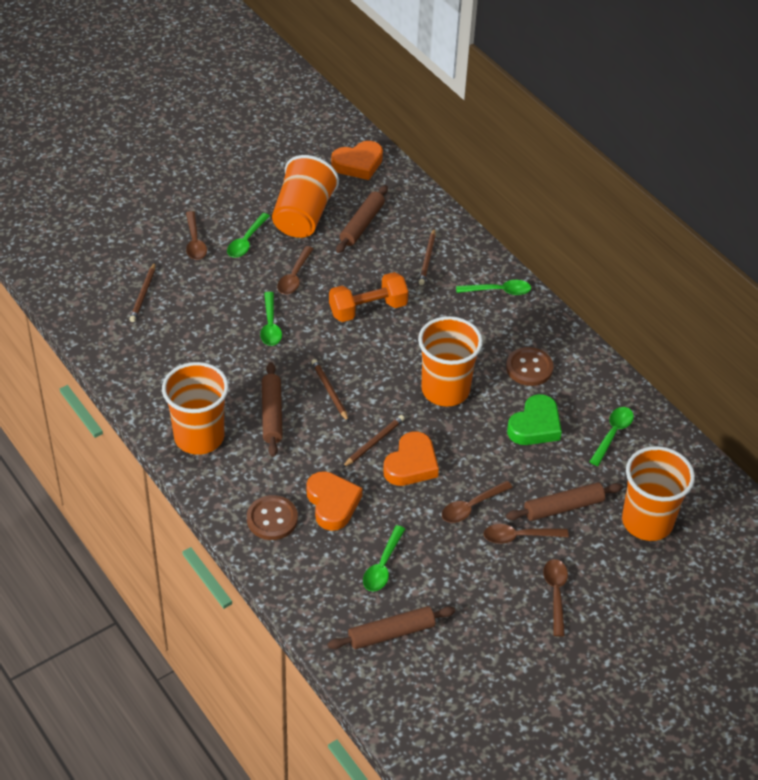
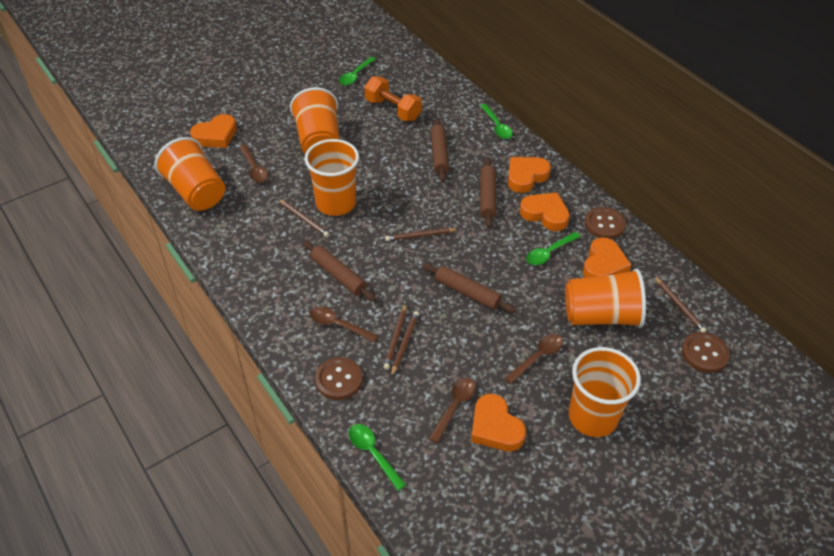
brown button: 2 -> 3
brown pencil: 4 -> 5
brown spoon: 5 -> 4
green heart: 1 -> 0
green spoon: 5 -> 4
orange cup: 4 -> 5
orange heart: 3 -> 5

